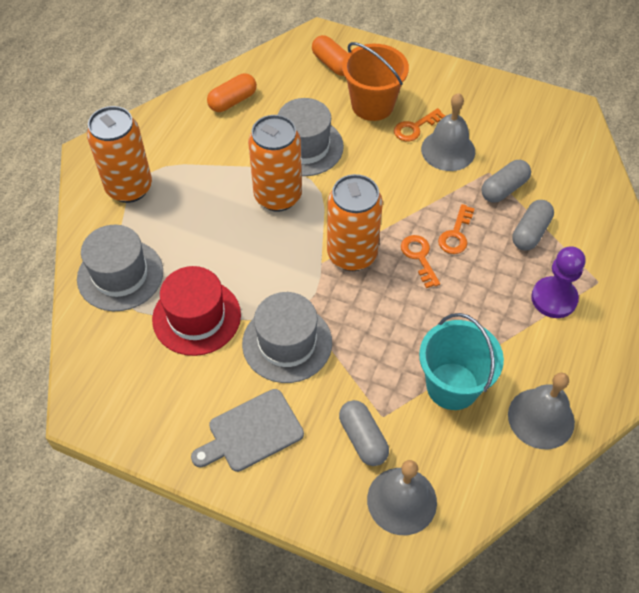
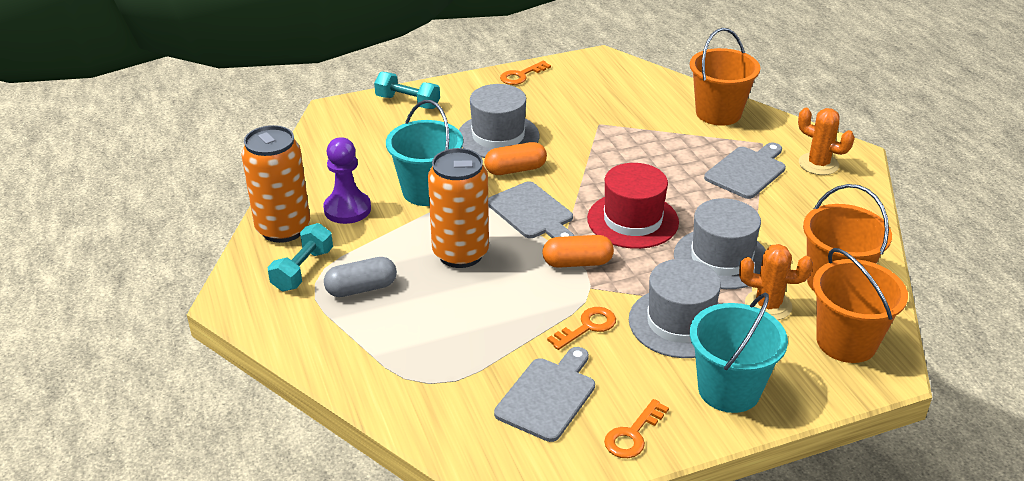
grey bell: 3 -> 0
grey capsule: 3 -> 1
grey cutting board: 1 -> 3
orange bucket: 1 -> 3
orange cactus: 0 -> 2
orange can: 3 -> 2
turquoise bucket: 1 -> 2
turquoise dumbbell: 0 -> 2

